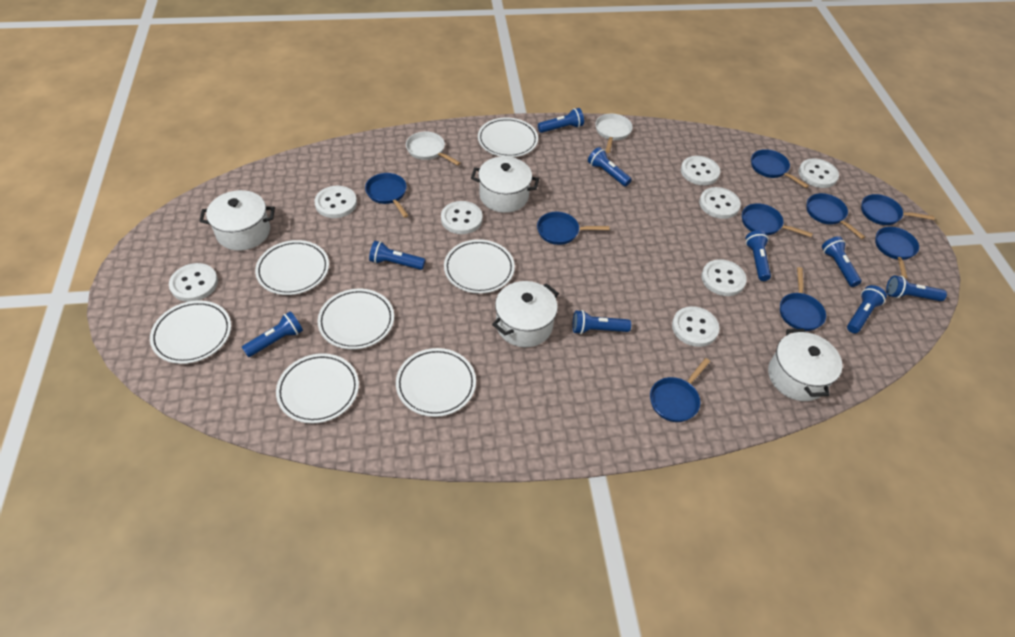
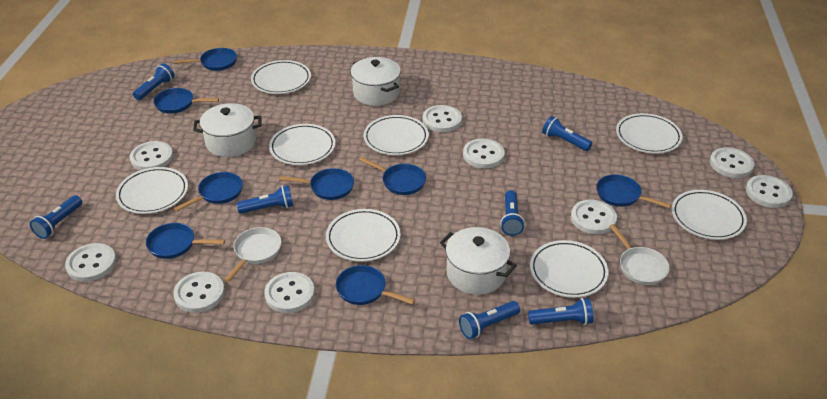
blue flashlight: 9 -> 7
blue pan: 9 -> 8
white button: 8 -> 9
white plate: 7 -> 8
white pot: 4 -> 3

